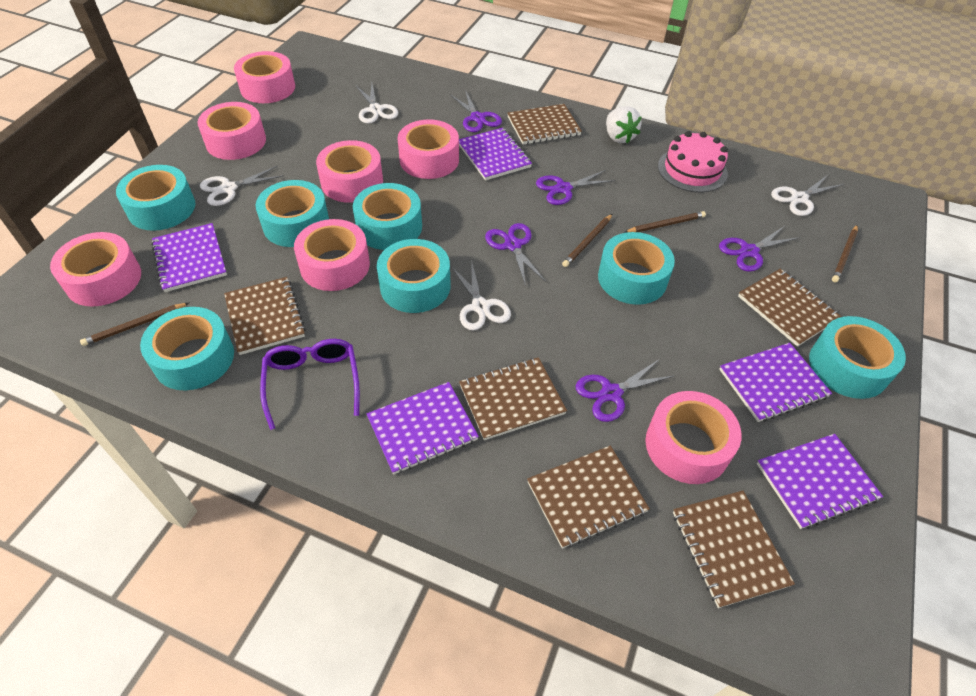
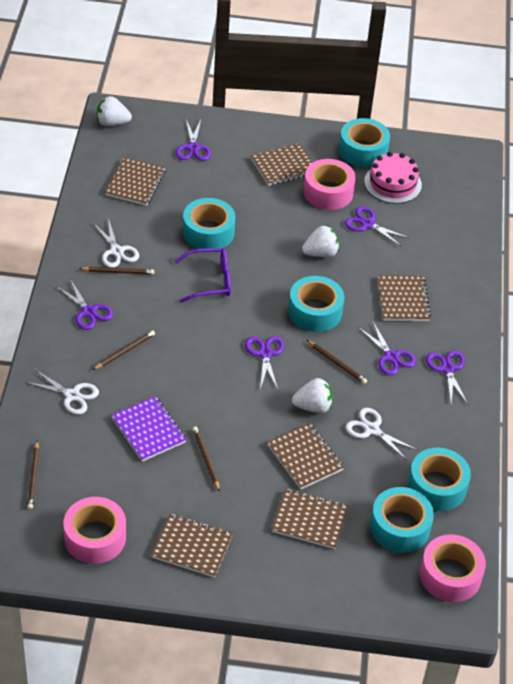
brown pencil: 4 -> 5
pink tape: 7 -> 3
purple notebook: 5 -> 1
purple scissors: 5 -> 6
turquoise tape: 7 -> 5
white scissors: 4 -> 3
white strawberry: 1 -> 3

